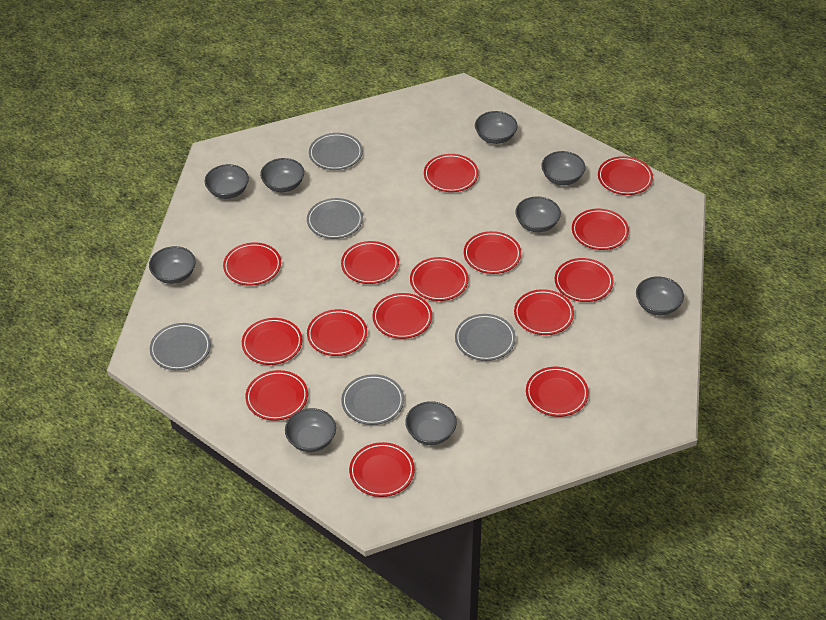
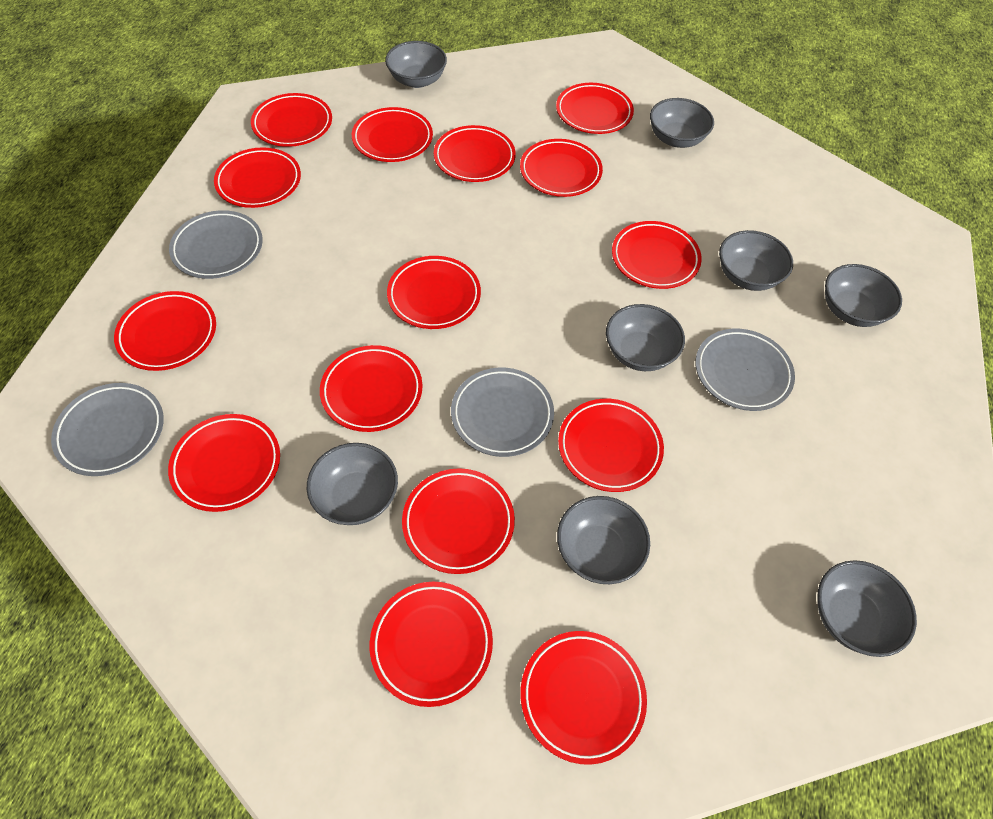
grey bowl: 9 -> 8
grey plate: 5 -> 4

